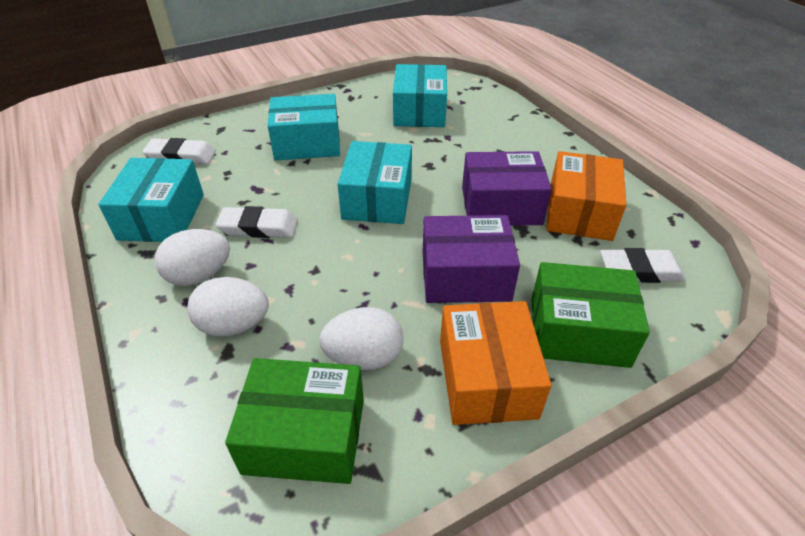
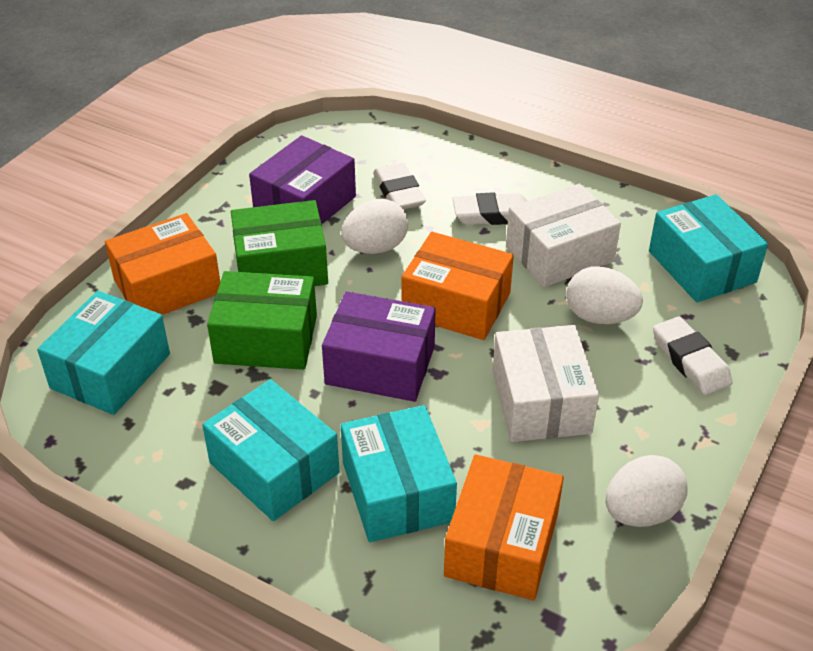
orange box: 2 -> 3
white box: 0 -> 2

